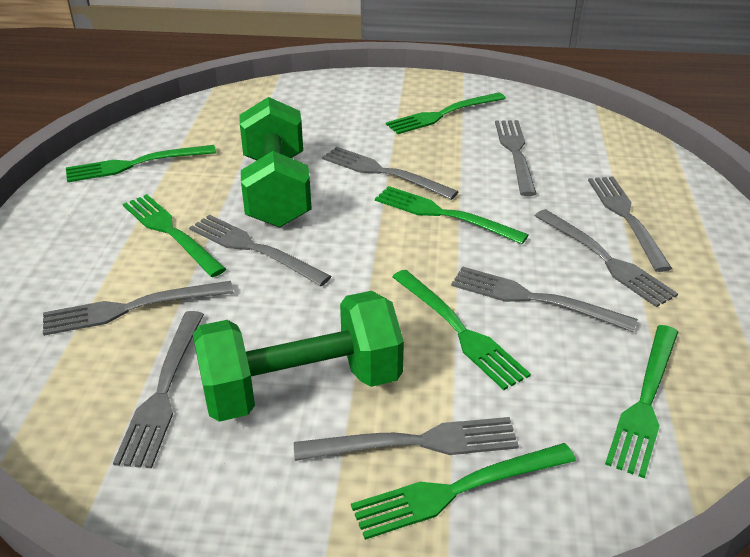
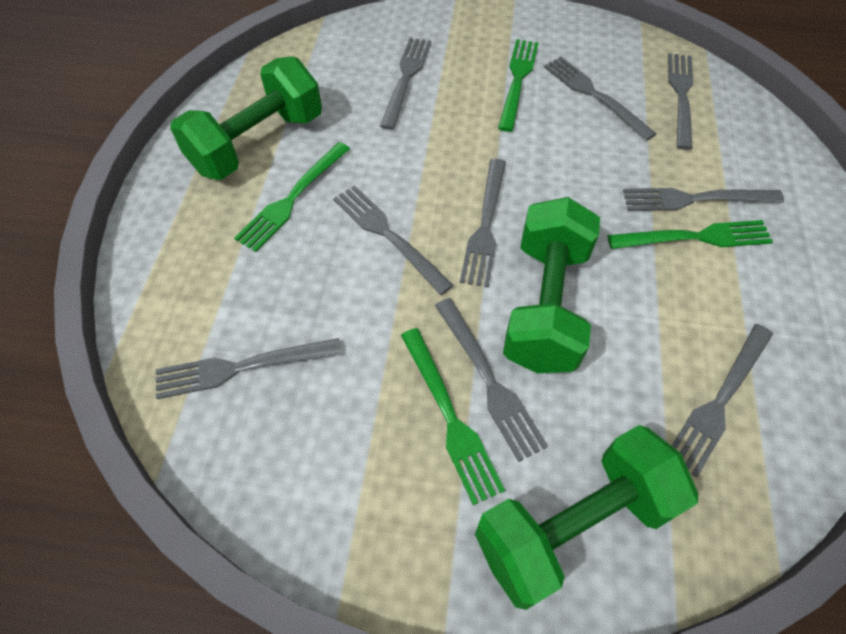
green dumbbell: 2 -> 3
green fork: 7 -> 4

